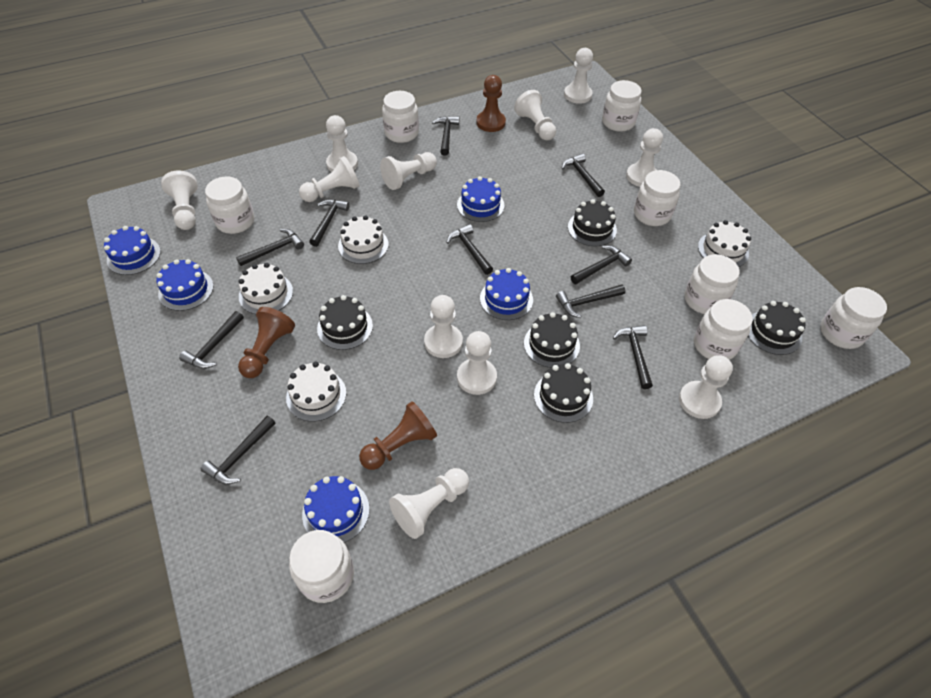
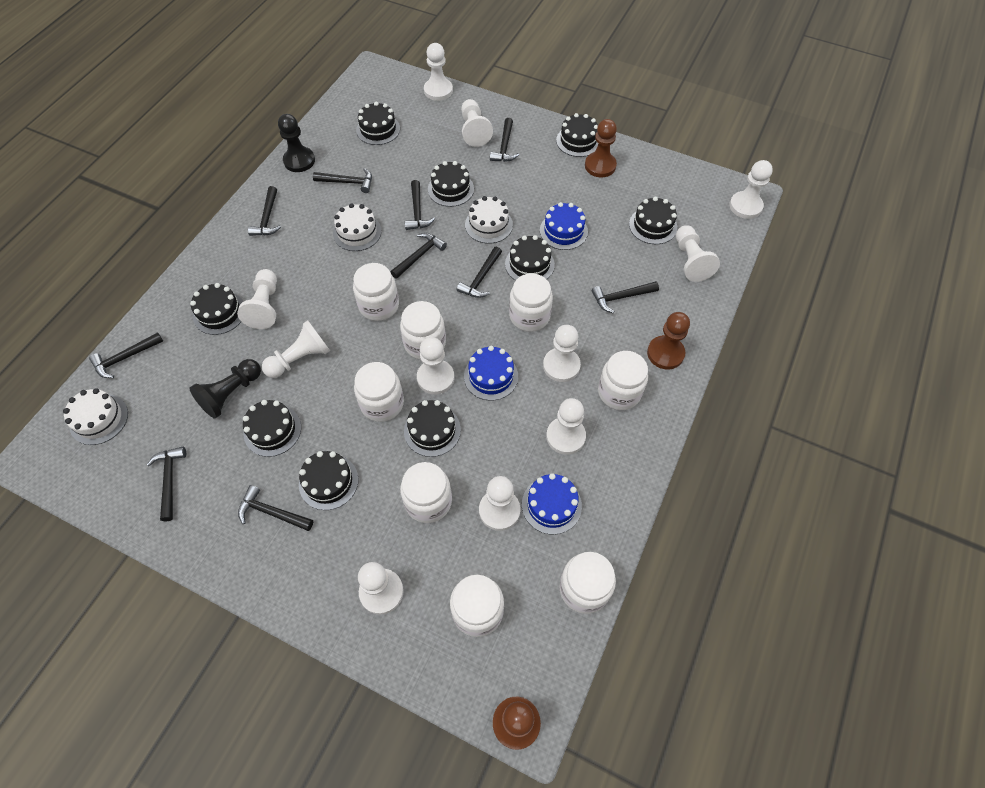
black cake: 5 -> 9
black pawn: 0 -> 2
blue cake: 5 -> 3
white cake: 4 -> 3

